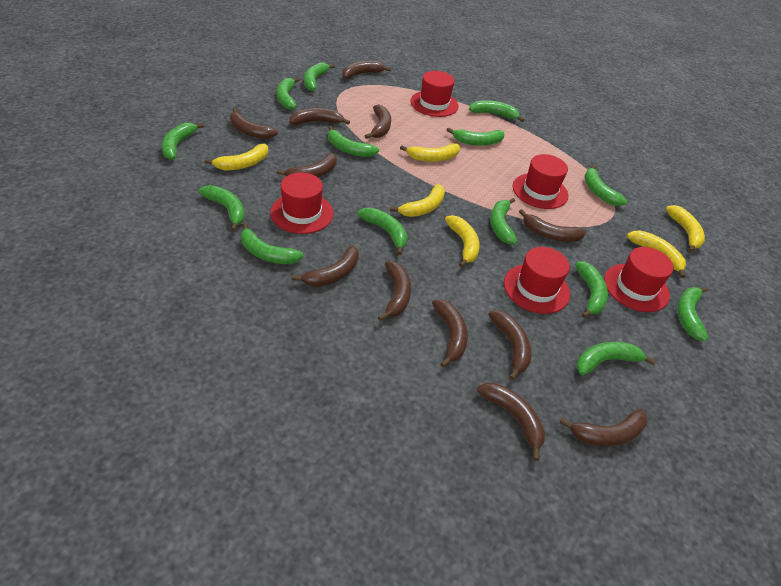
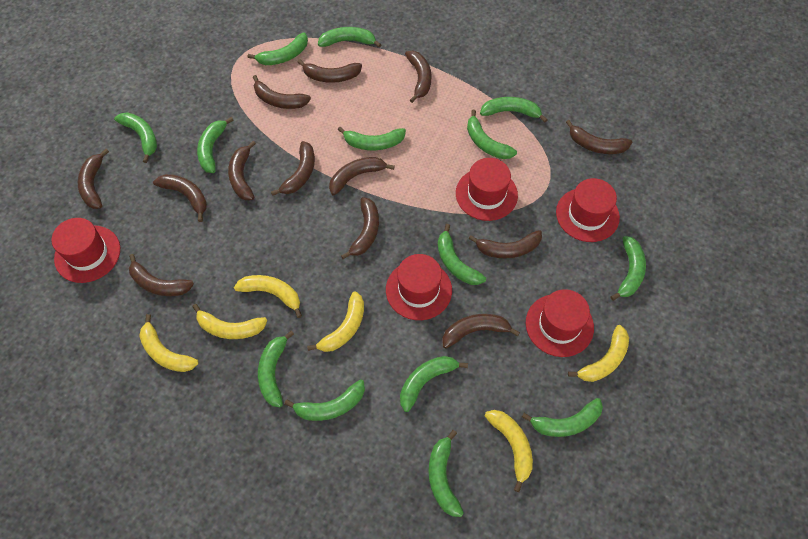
brown banana: 12 -> 13

